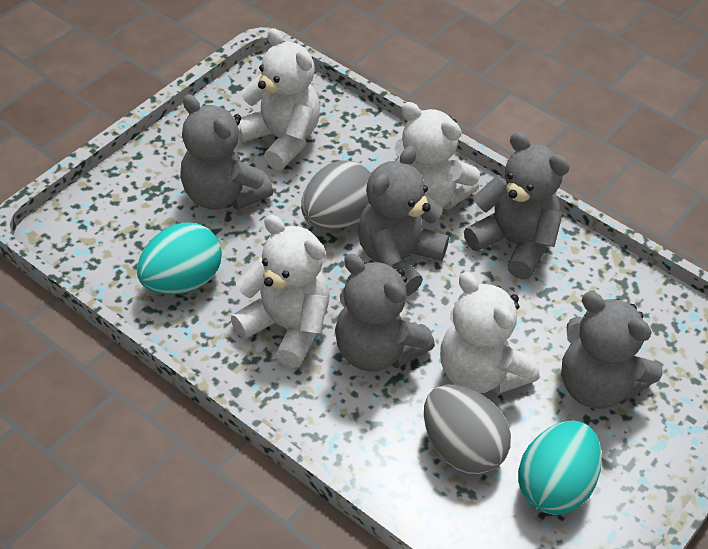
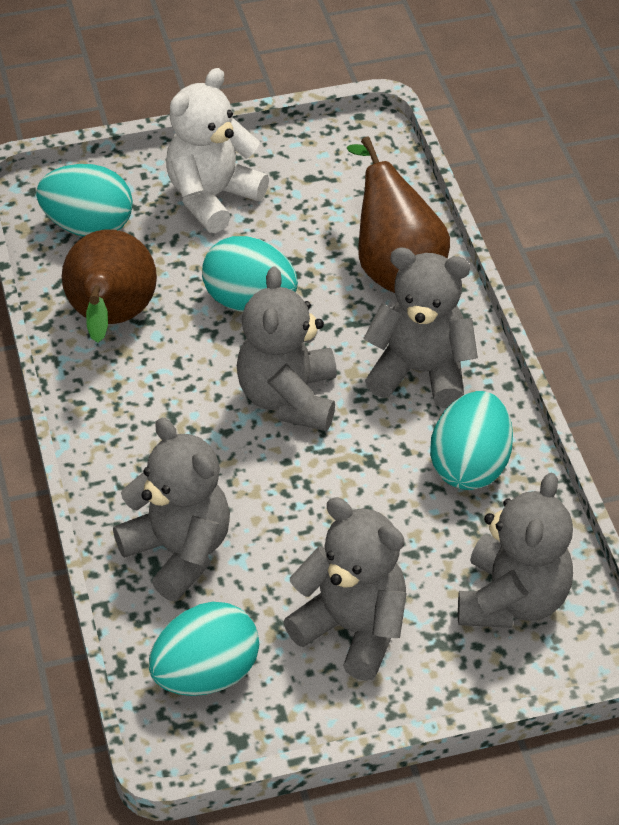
brown pear: 0 -> 2
grey egg: 2 -> 0
turquoise egg: 2 -> 4
white teddy bear: 4 -> 1

